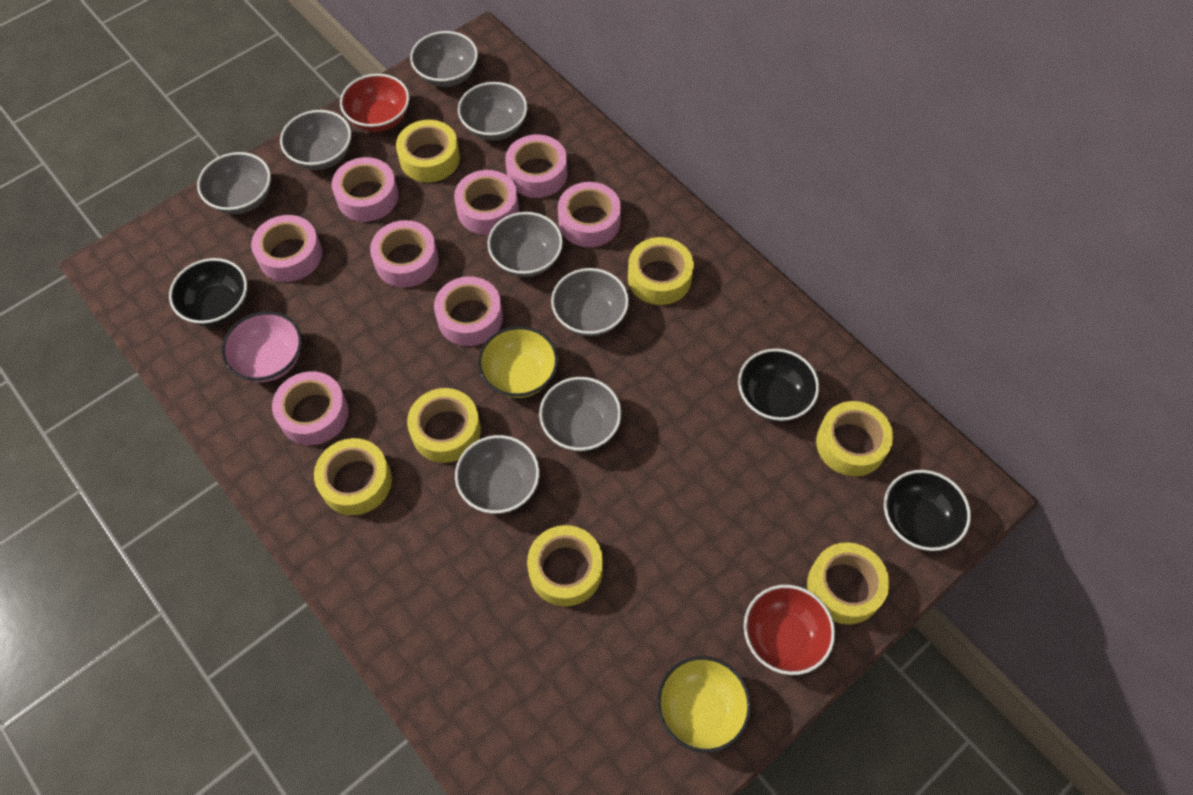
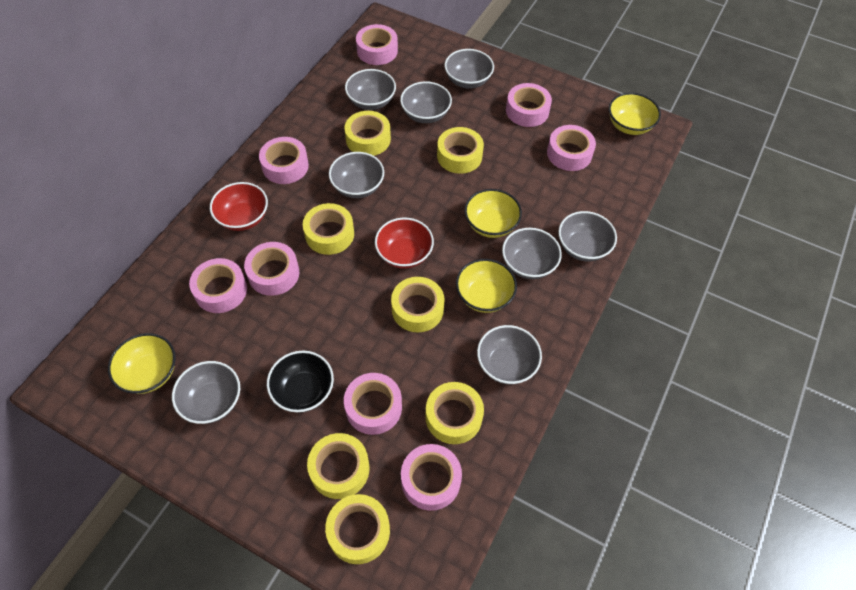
black bowl: 3 -> 1
pink bowl: 1 -> 0
yellow bowl: 2 -> 4

